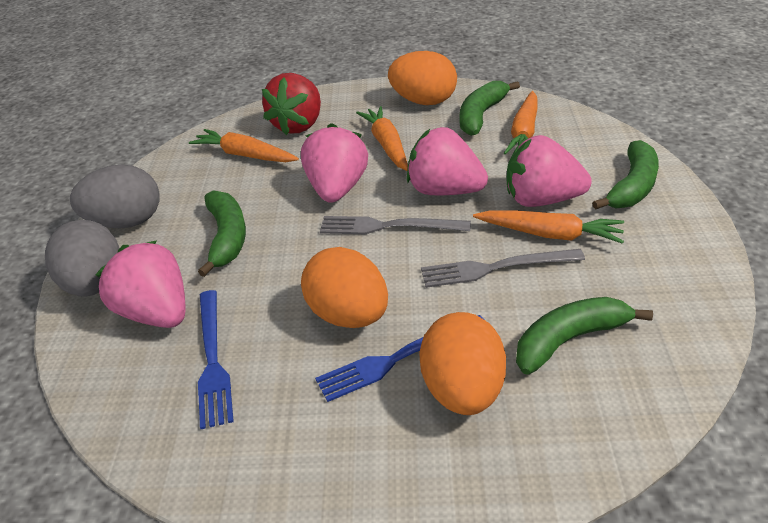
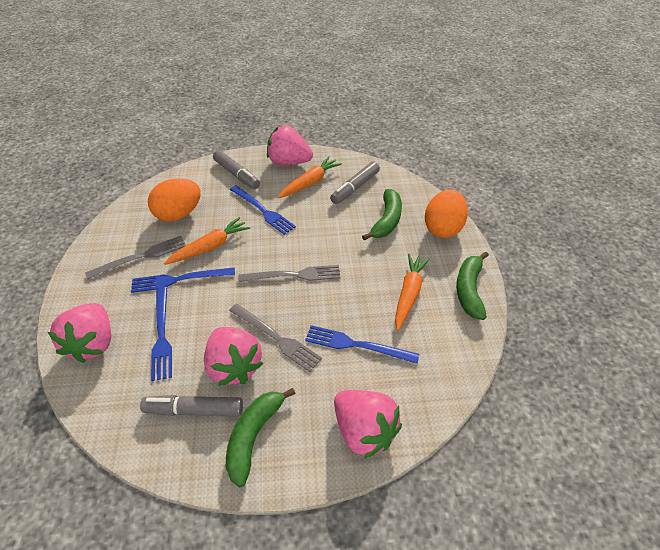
blue fork: 2 -> 4
green banana: 4 -> 3
grey egg: 2 -> 0
grey fork: 2 -> 3
grey marker: 0 -> 3
orange carrot: 4 -> 3
orange egg: 3 -> 2
red strawberry: 1 -> 0

